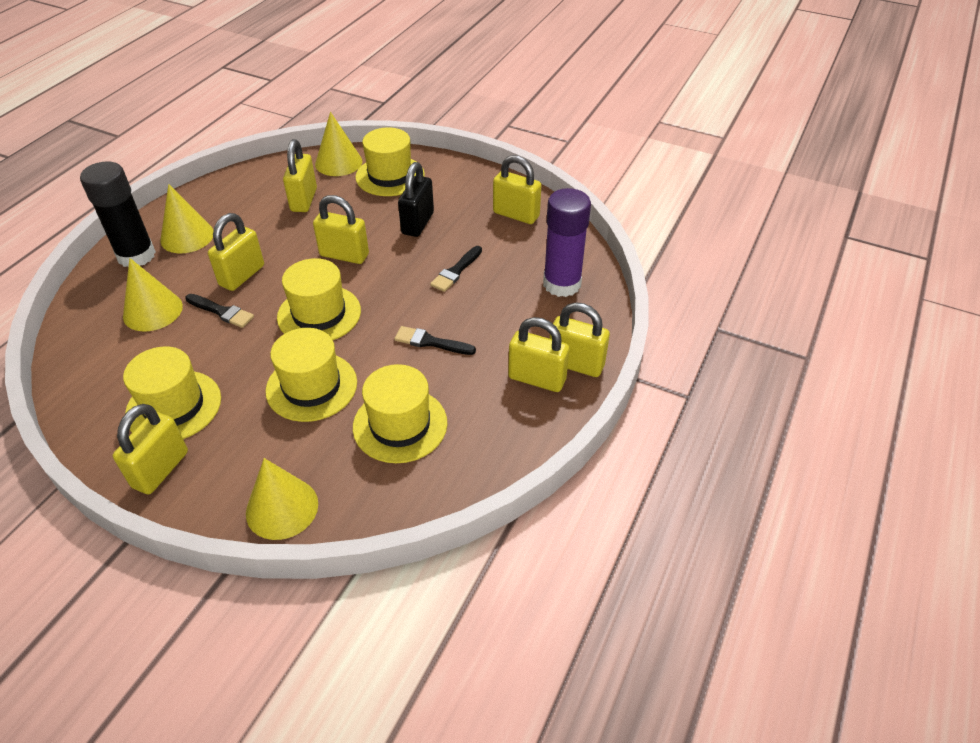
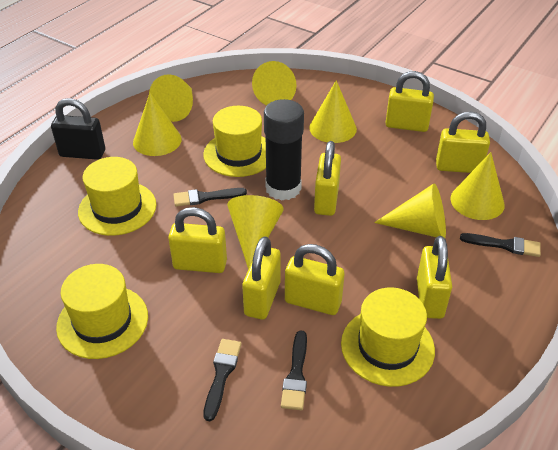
black brush: 3 -> 4
purple glue stick: 1 -> 0
yellow cone: 4 -> 7
yellow hat: 5 -> 4

